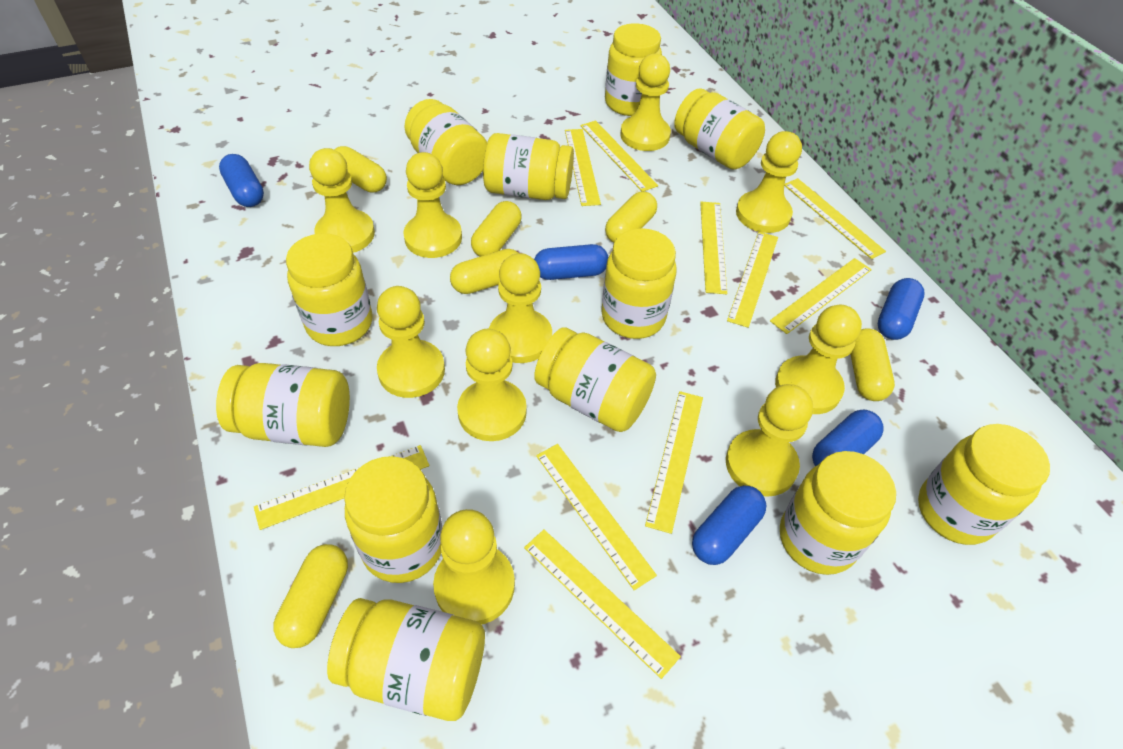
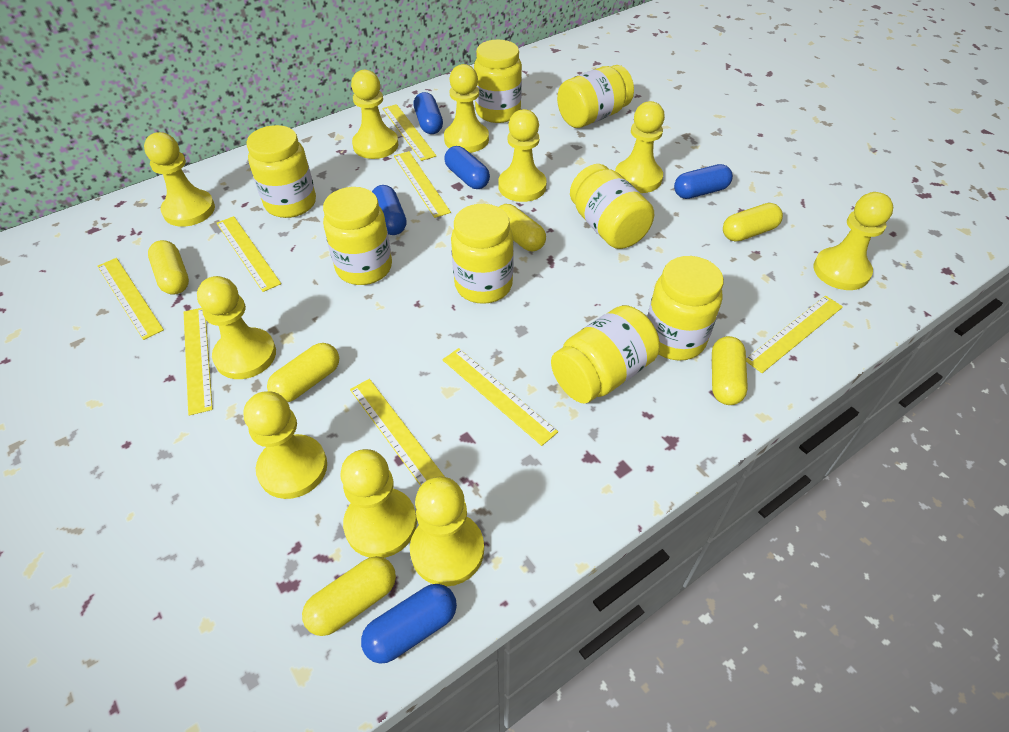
yellow jar: 12 -> 8
yellow ruler: 10 -> 8

